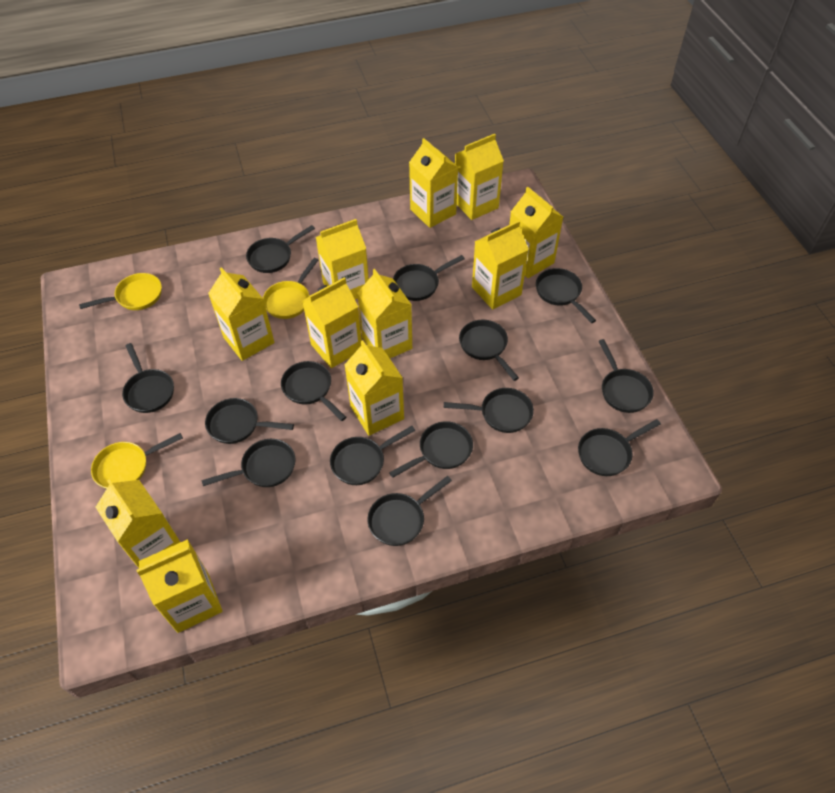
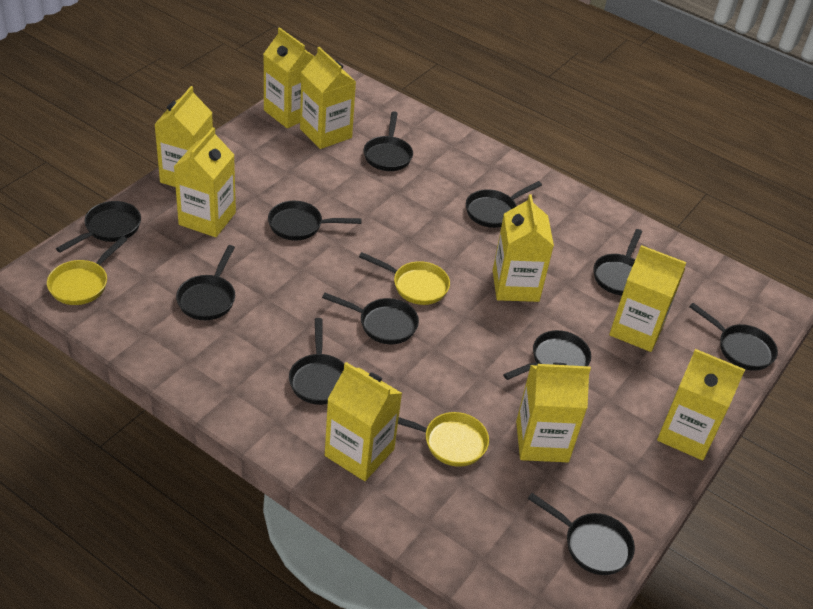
black pan: 14 -> 11
yellow carton: 11 -> 9

